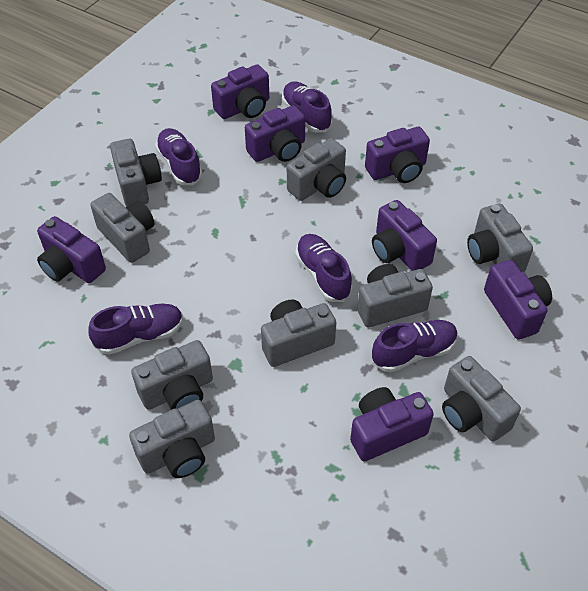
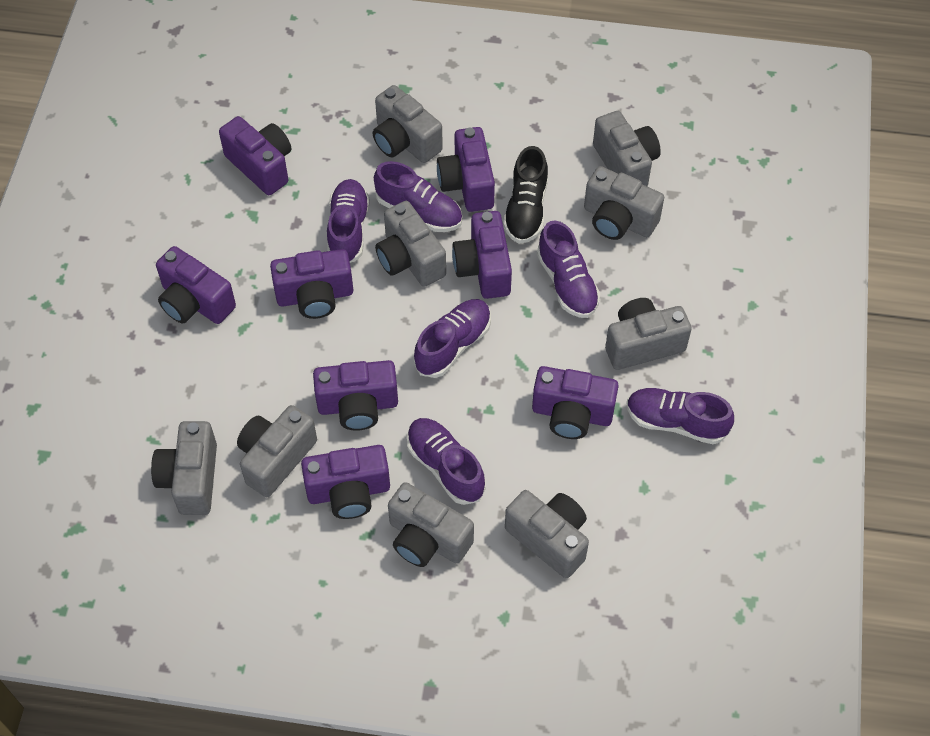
black shoe: 0 -> 1
purple camera: 7 -> 8
purple shoe: 5 -> 6

